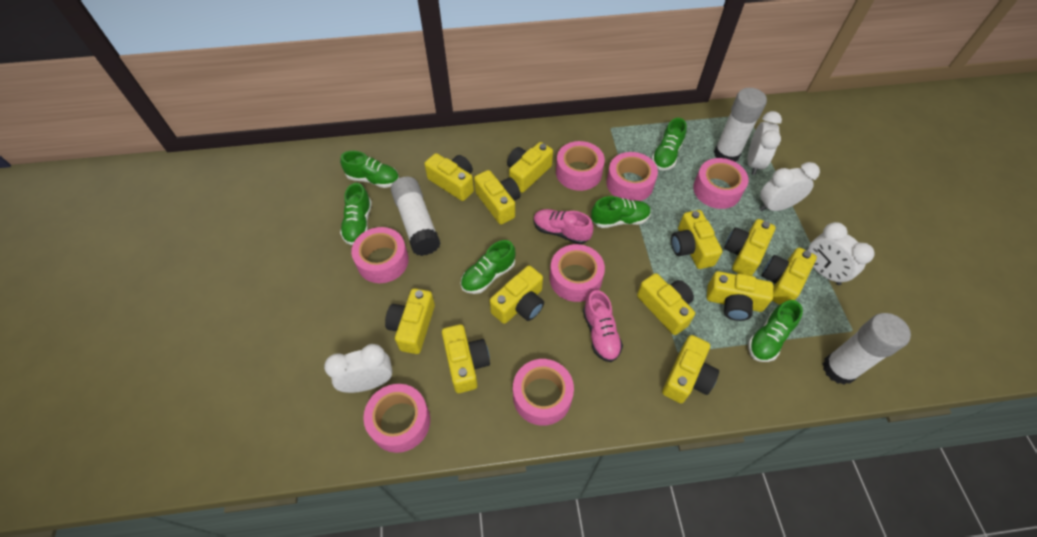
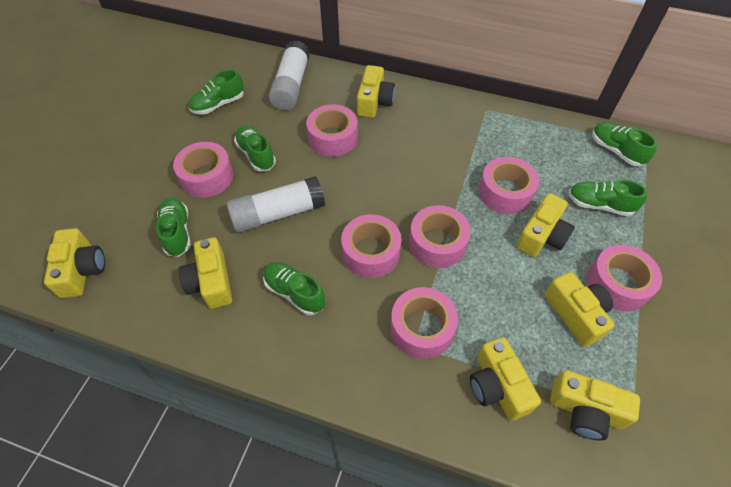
pink shoe: 2 -> 0
white clock: 4 -> 0
white glue stick: 3 -> 2
yellow camera: 12 -> 7

